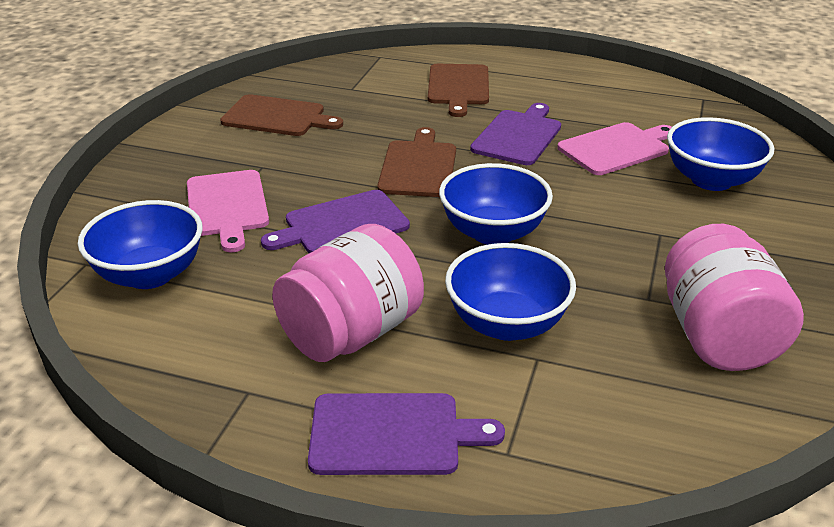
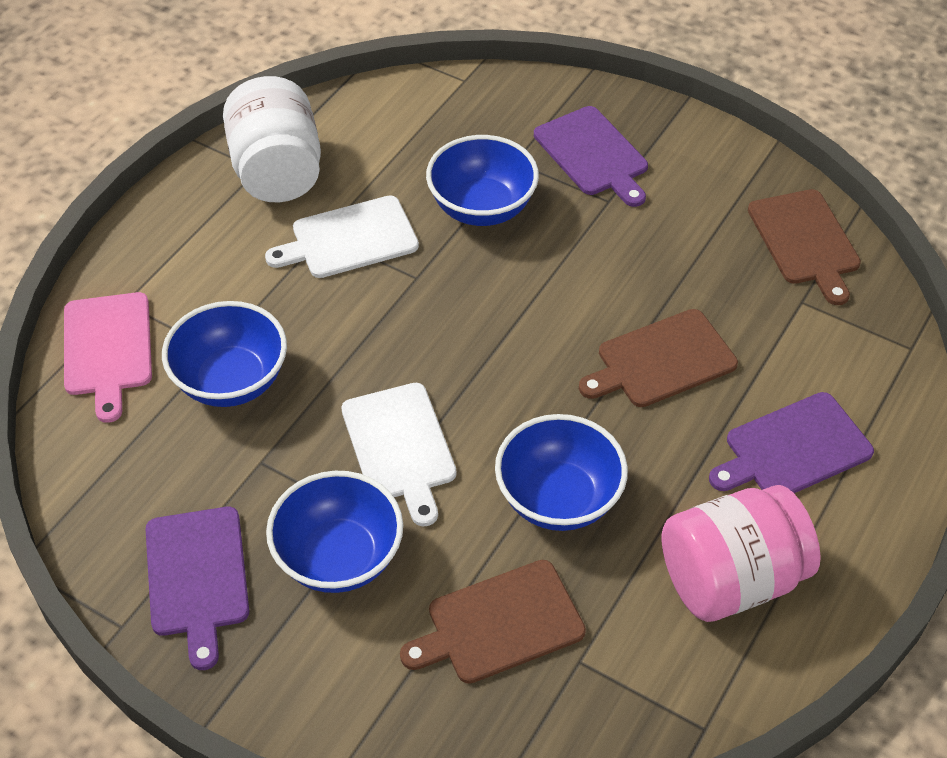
pink cutting board: 2 -> 1
pink jar: 2 -> 1
white cutting board: 0 -> 2
white jar: 0 -> 1

